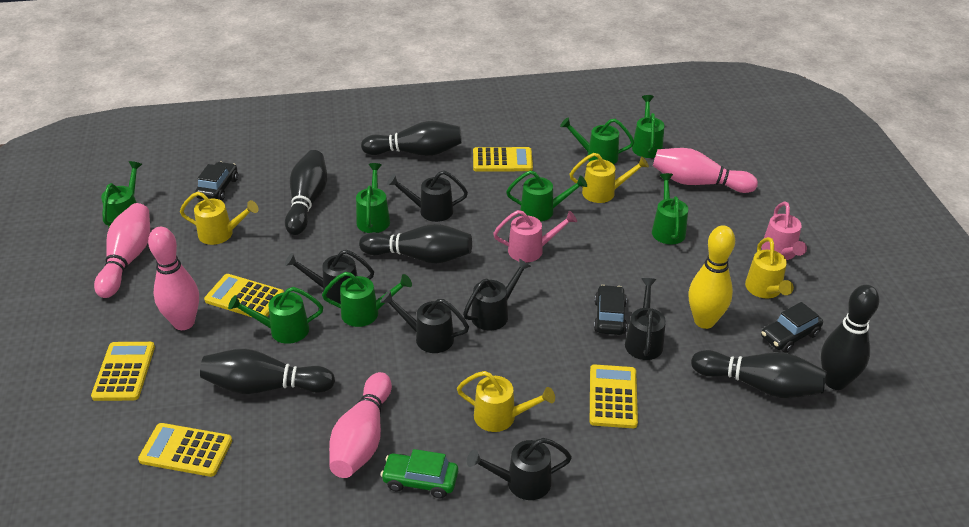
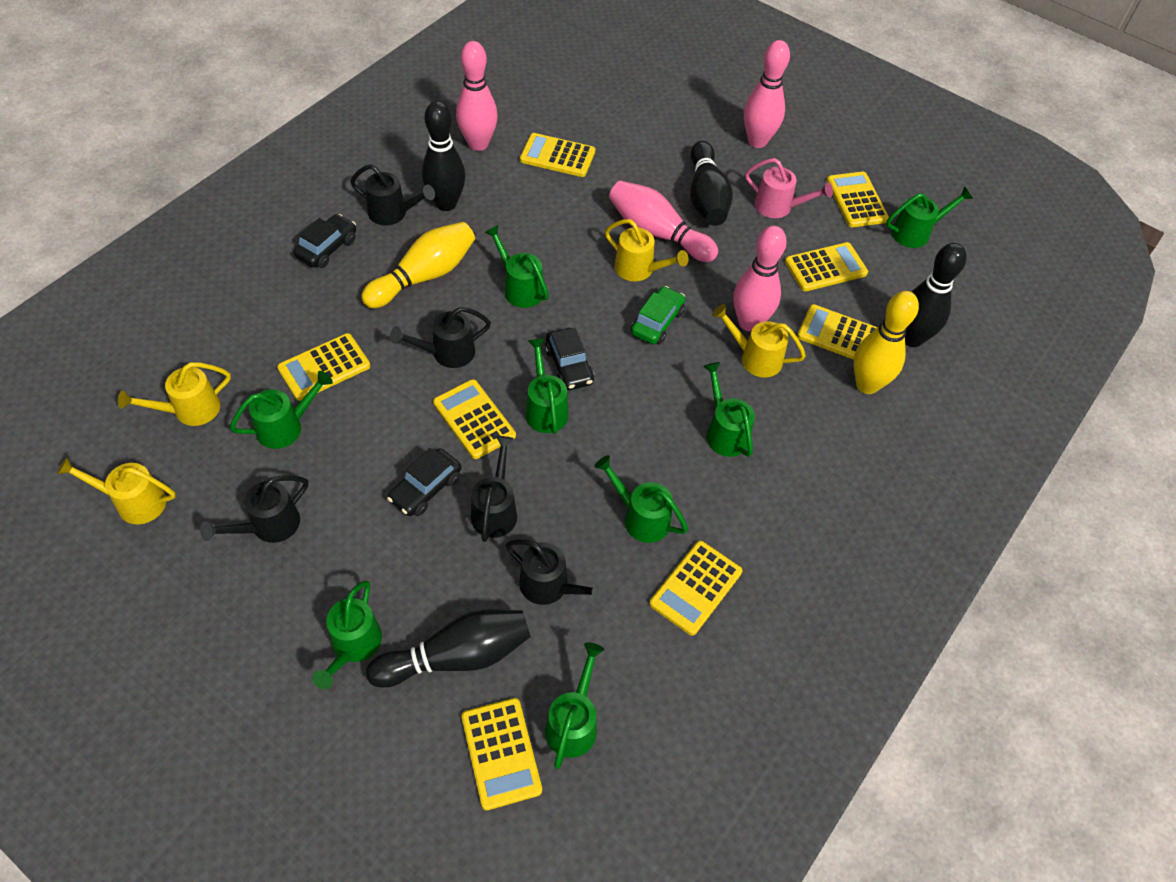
black bowling pin: 6 -> 4
black watering can: 6 -> 5
pink watering can: 2 -> 1
yellow bowling pin: 1 -> 2
yellow calculator: 5 -> 8

